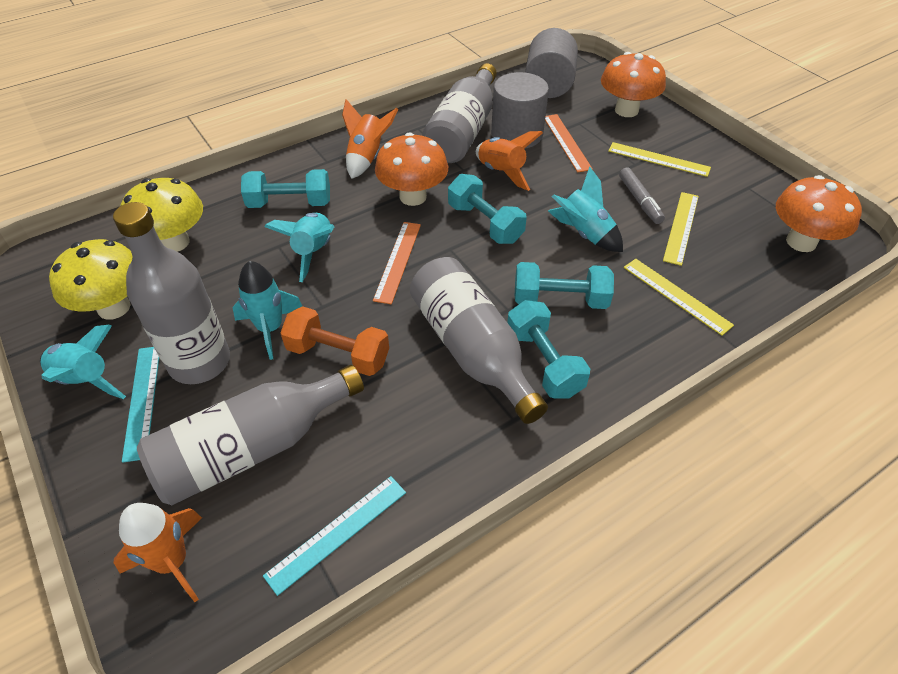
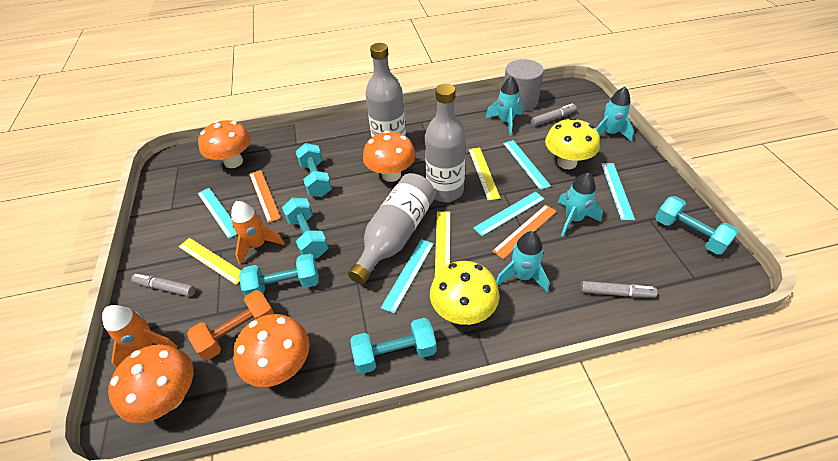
grey bottle: 4 -> 3
grey cylinder: 2 -> 1
grey marker: 1 -> 3
orange mushroom: 3 -> 4
orange rocket: 3 -> 2
turquoise dumbbell: 4 -> 5
turquoise ruler: 2 -> 5

